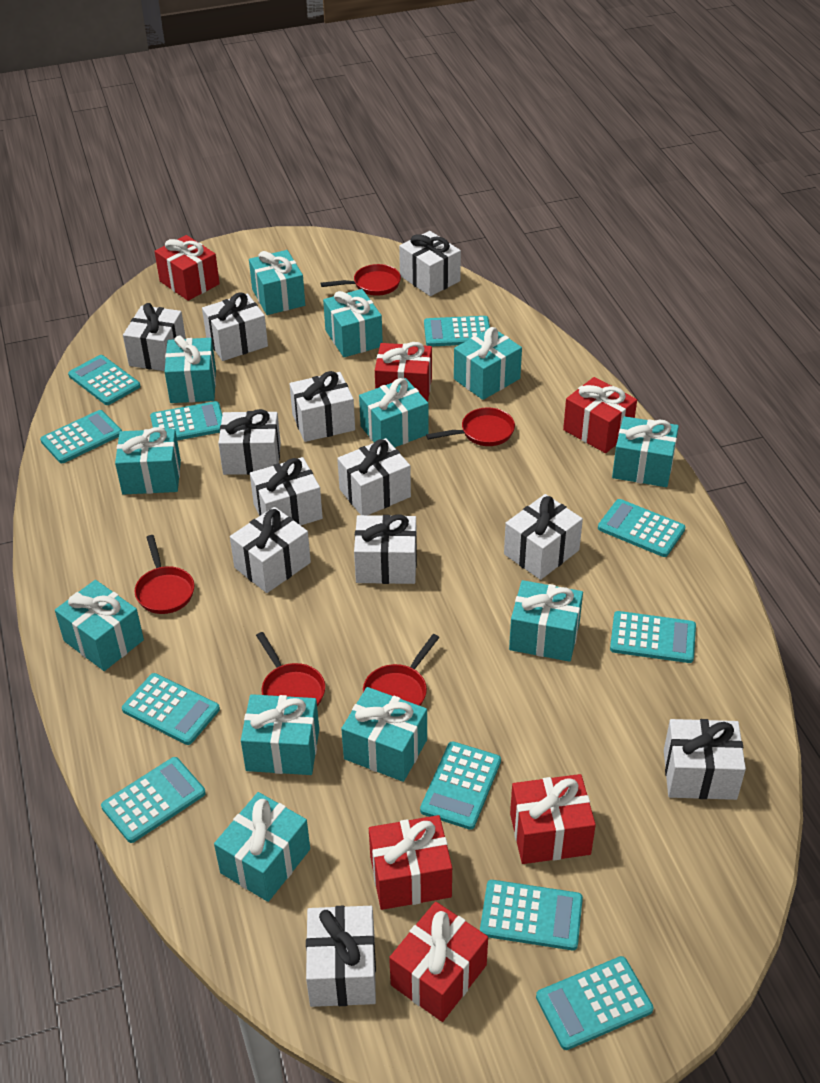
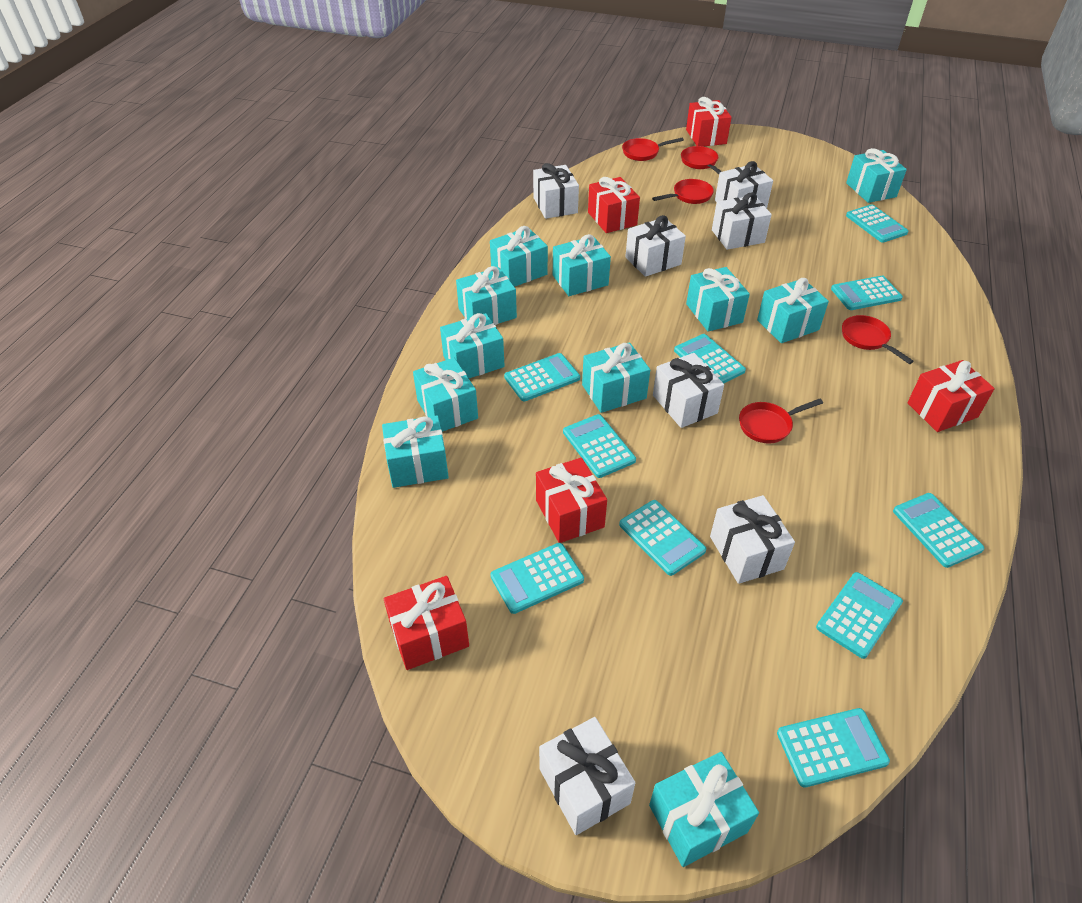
red gift: 6 -> 5
turquoise calculator: 11 -> 10
turquoise gift: 12 -> 11
white gift: 12 -> 7

